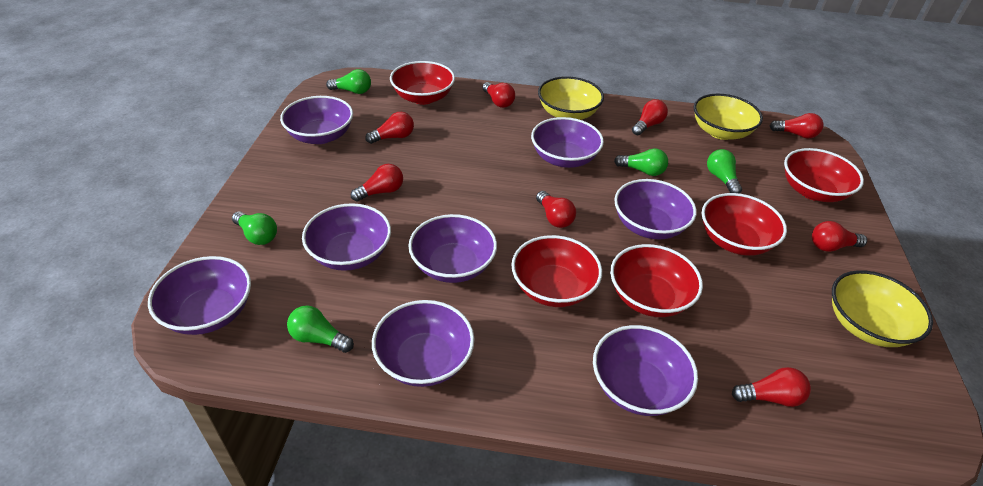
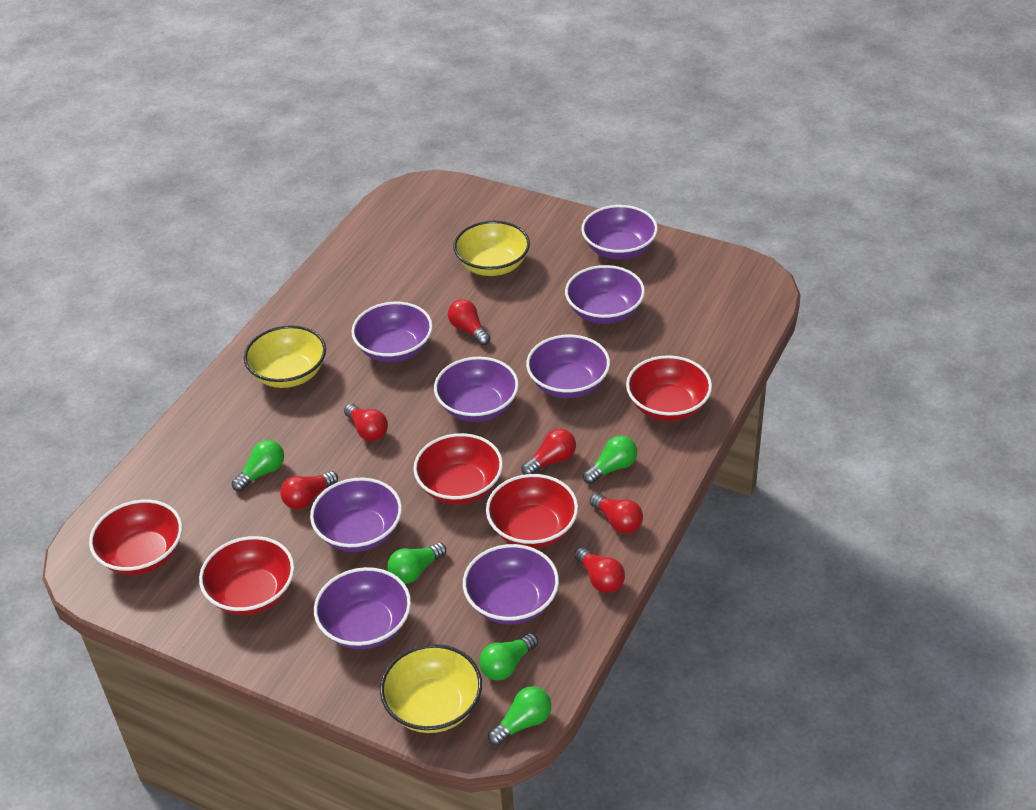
red light bulb: 8 -> 6

